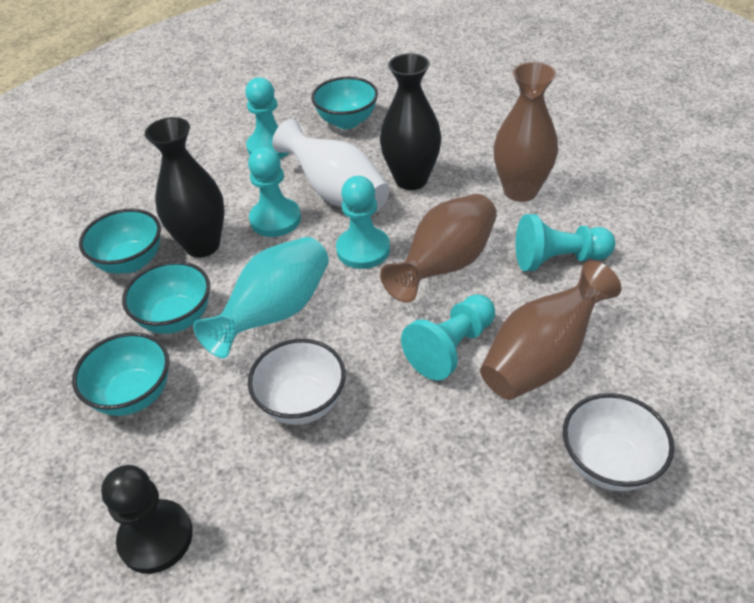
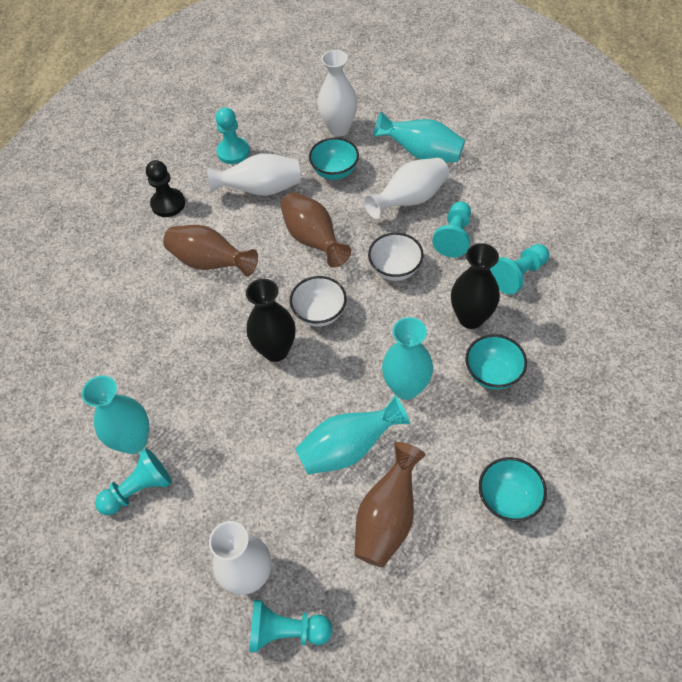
turquoise bowl: 4 -> 3
turquoise vase: 1 -> 4
white vase: 1 -> 4

